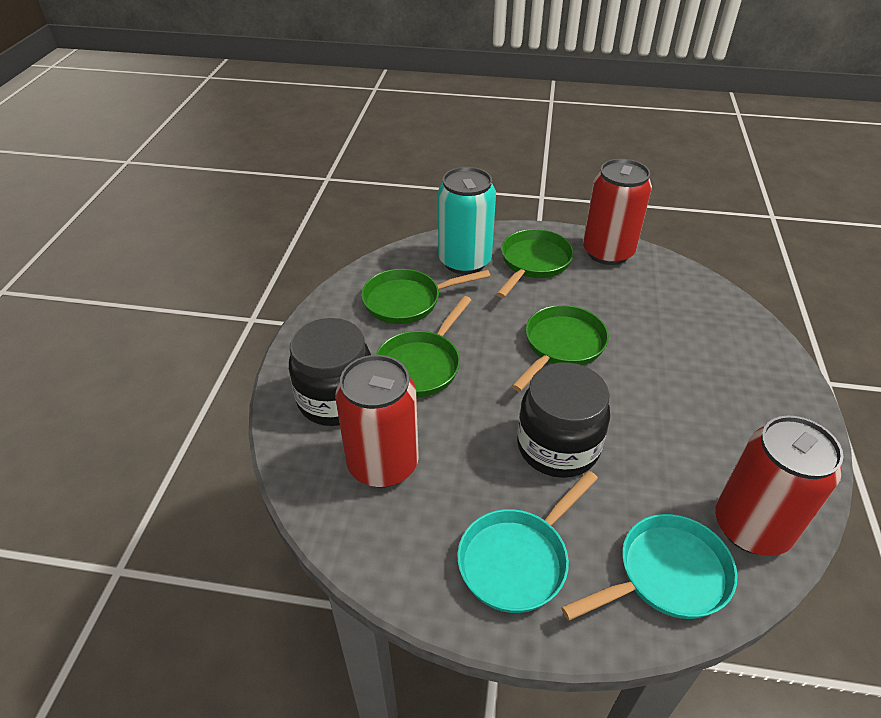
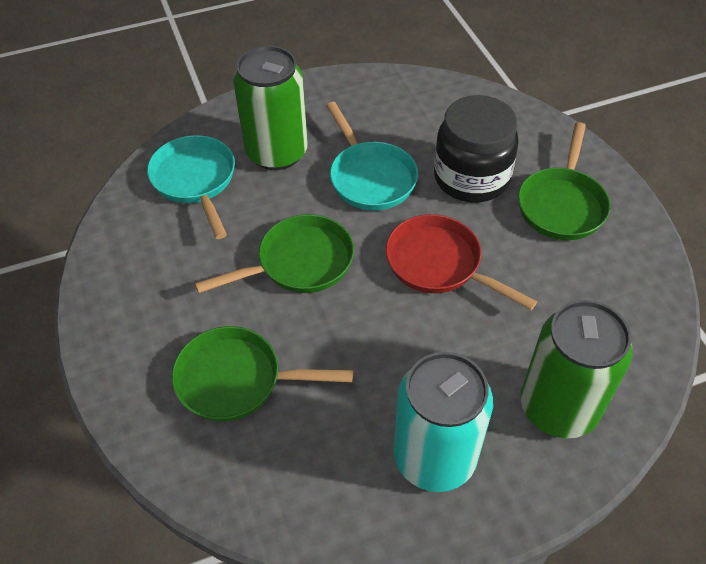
black jar: 2 -> 1
green can: 0 -> 2
green pan: 4 -> 3
red can: 3 -> 0
red pan: 0 -> 1

